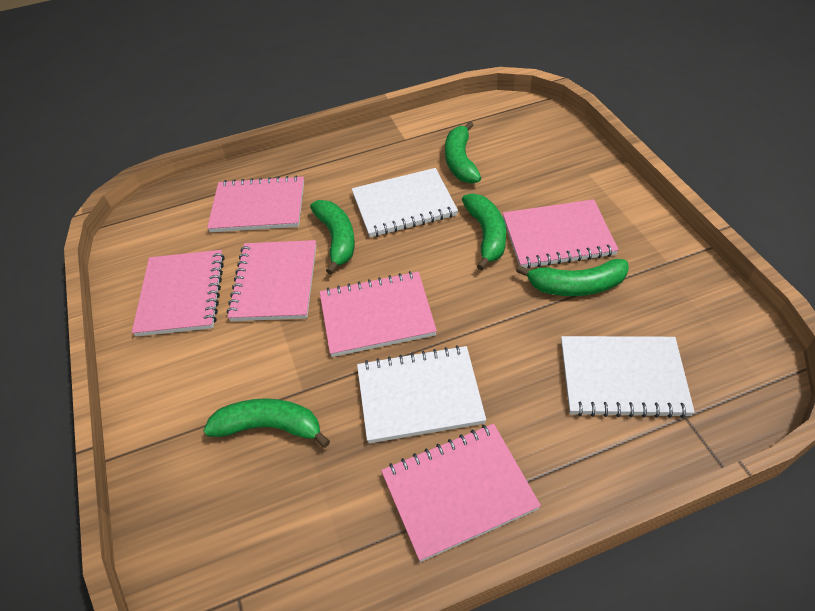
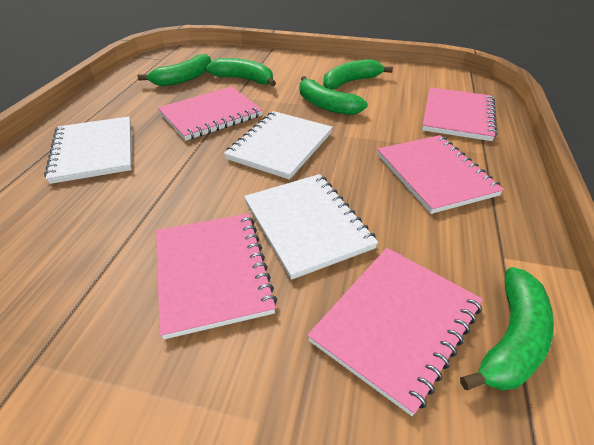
pink notebook: 6 -> 5

